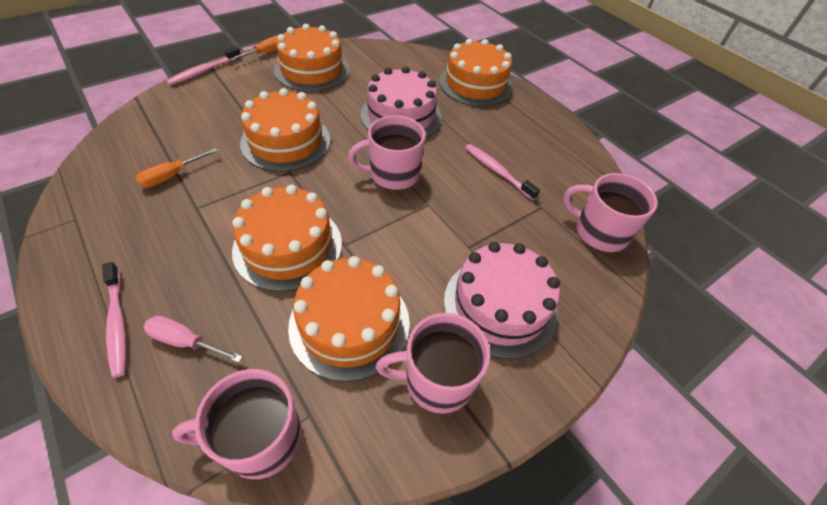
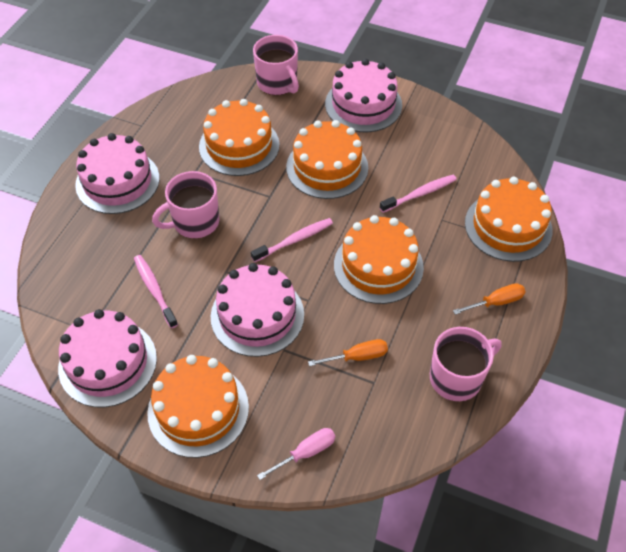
pink cake: 2 -> 4
pink mug: 4 -> 3

